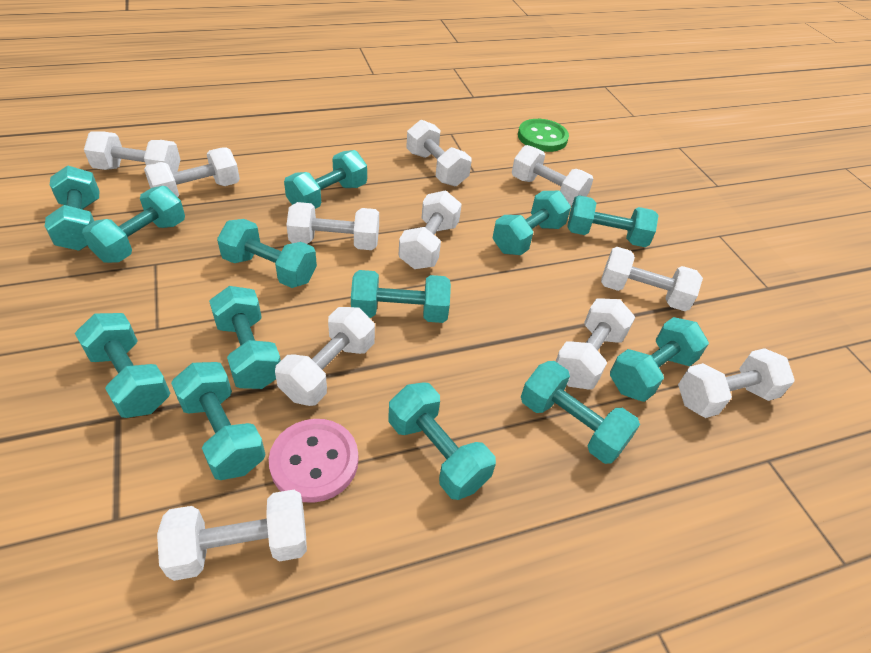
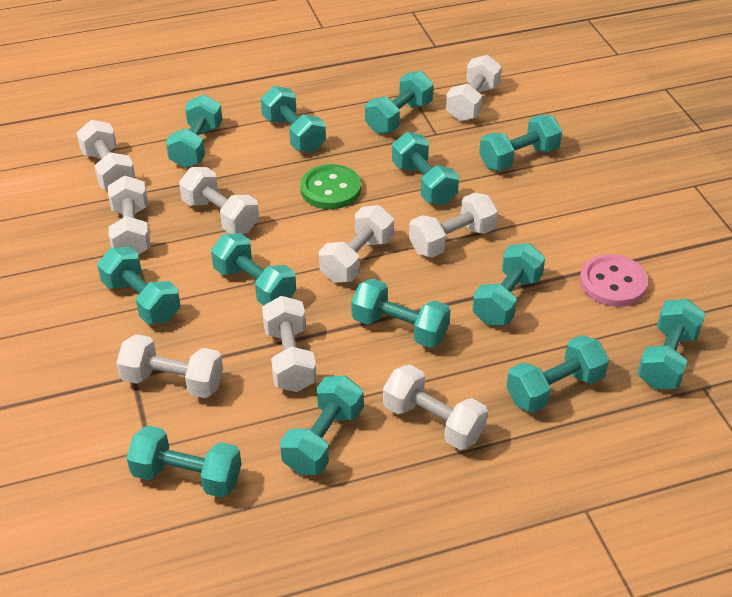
white dumbbell: 11 -> 9

